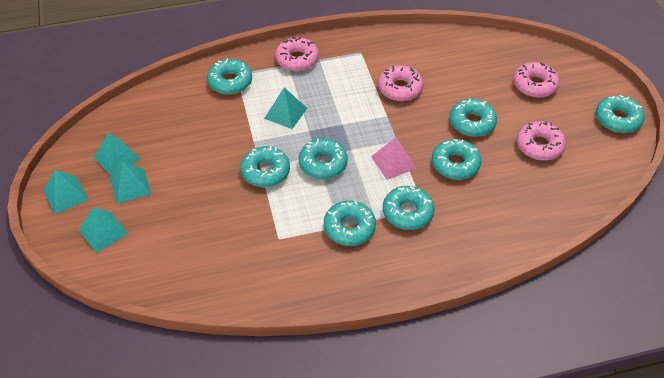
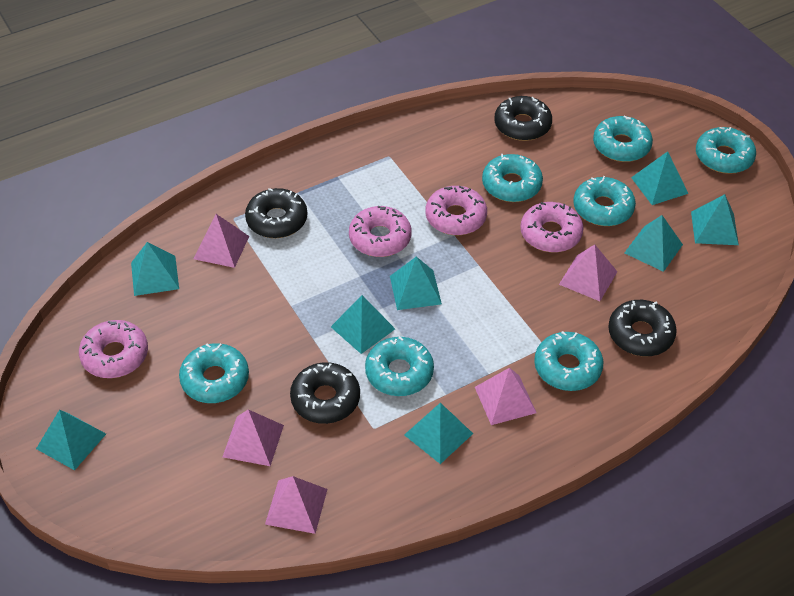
black donut: 0 -> 4
pink pyramid: 1 -> 5
turquoise donut: 8 -> 7
turquoise pyramid: 5 -> 8

